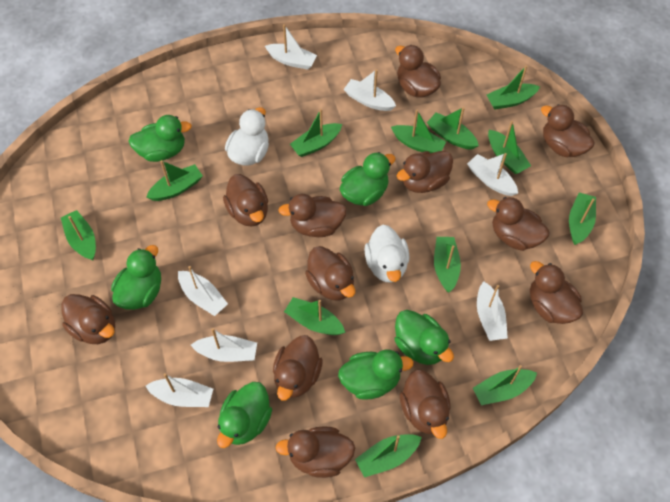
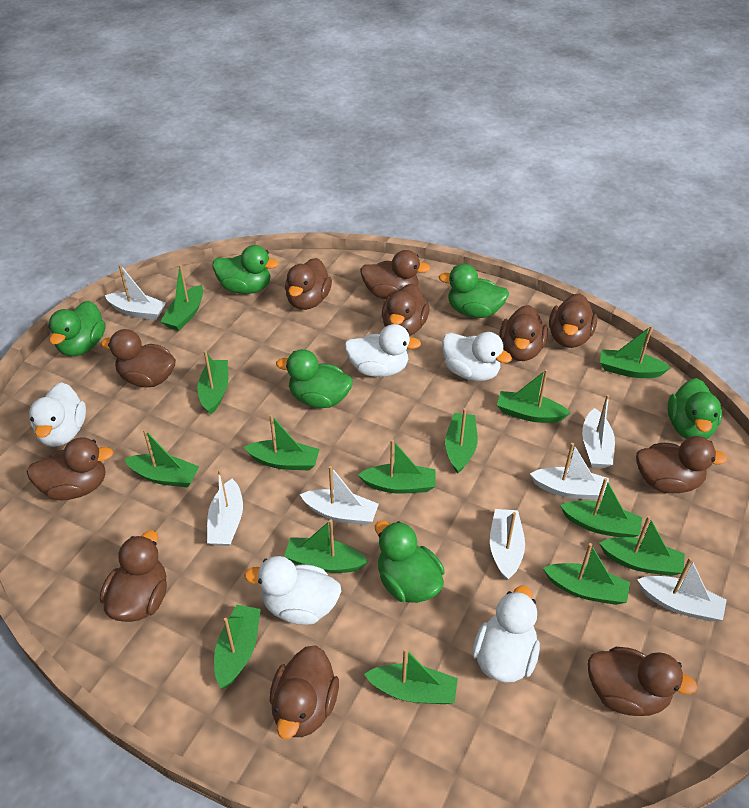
brown duck: 12 -> 11
green boat: 12 -> 14
white duck: 2 -> 5

